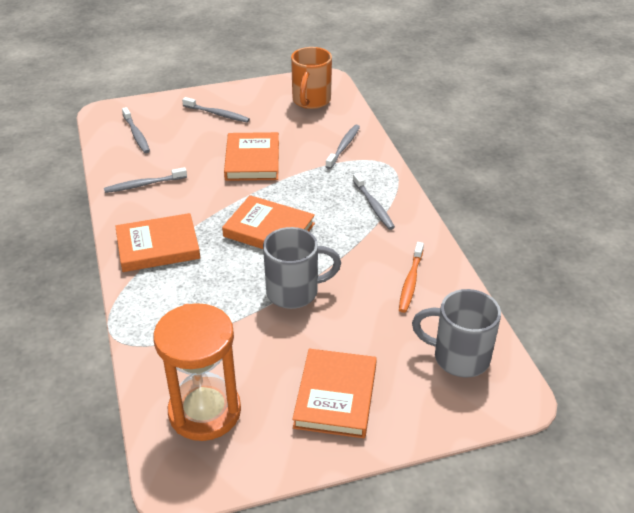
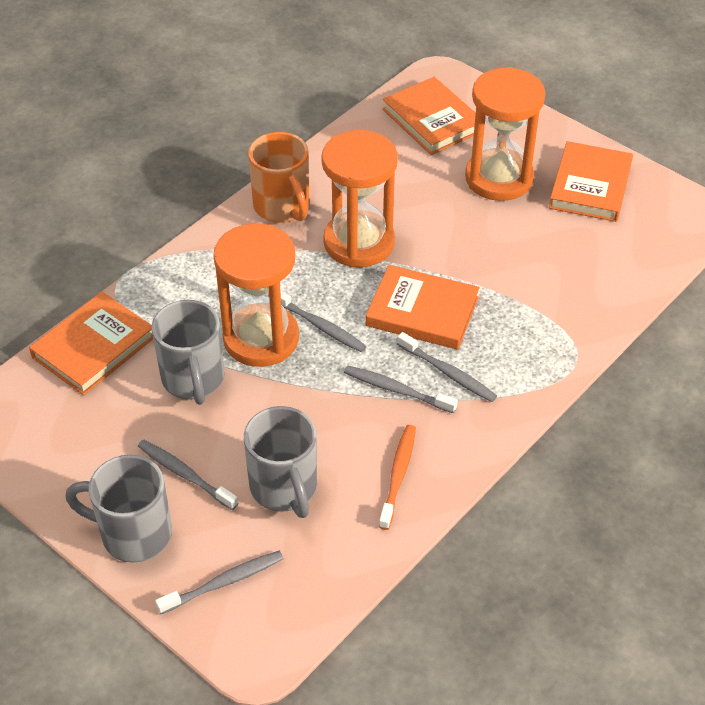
grey mug: 2 -> 3
orange hourglass: 1 -> 3

